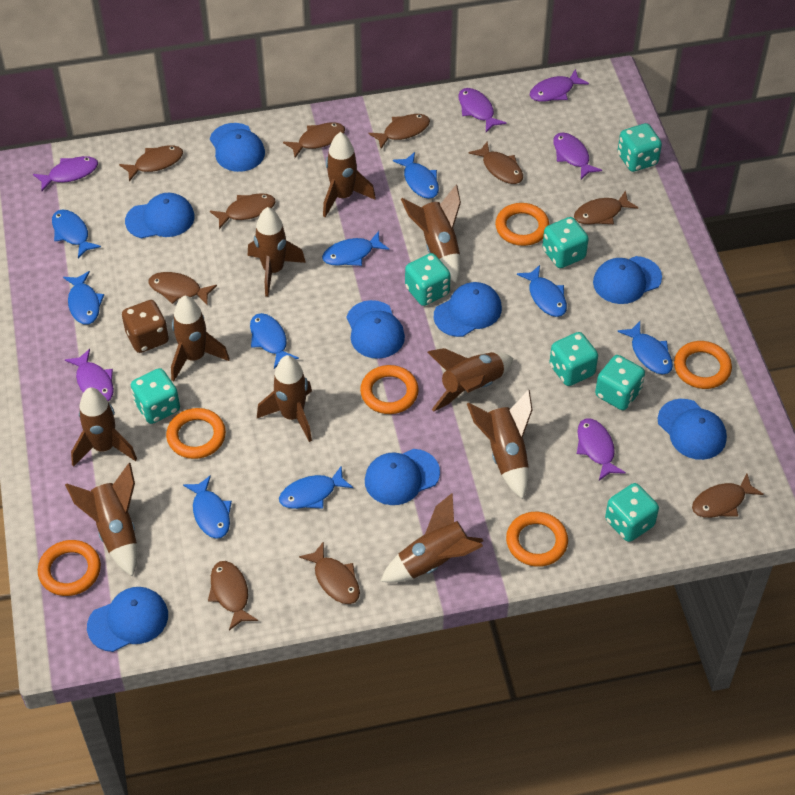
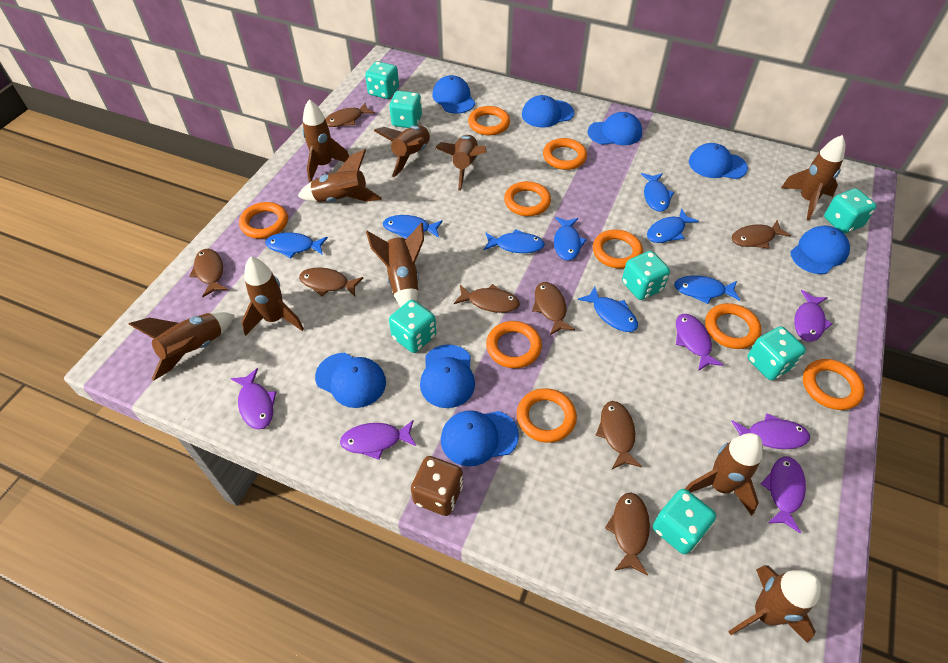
blue fish: 9 -> 8
brown fish: 10 -> 8
orange ring: 6 -> 9

